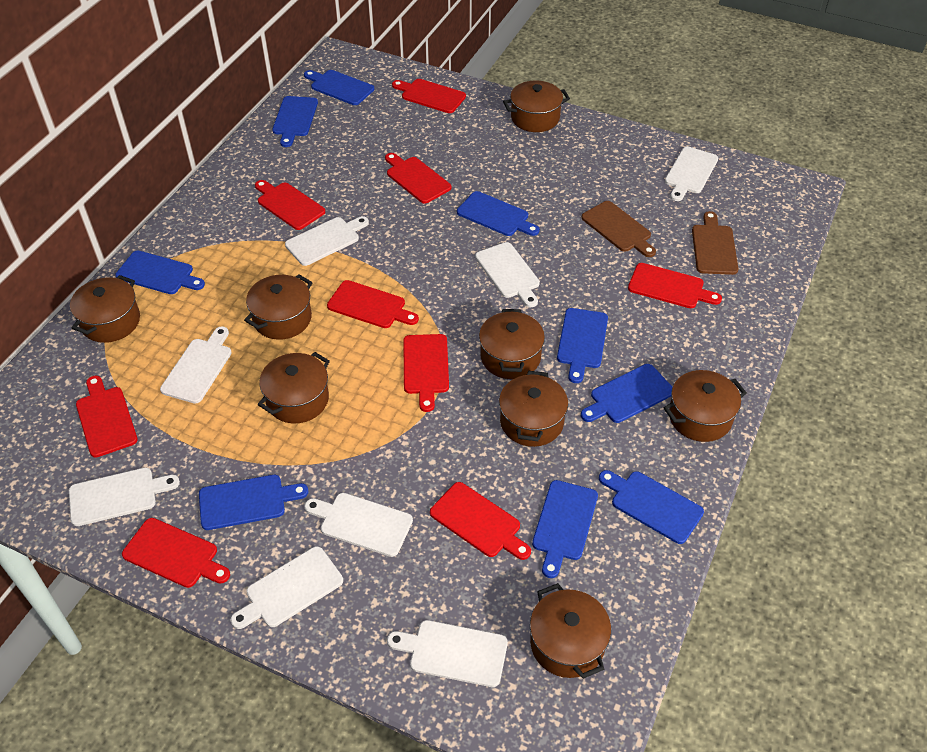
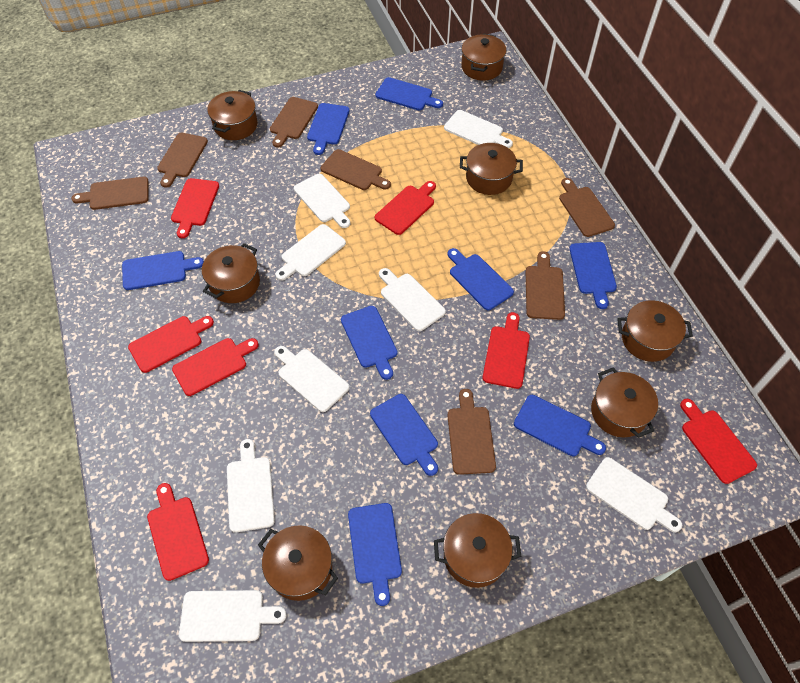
brown cutting board: 2 -> 7
red cutting board: 9 -> 7

